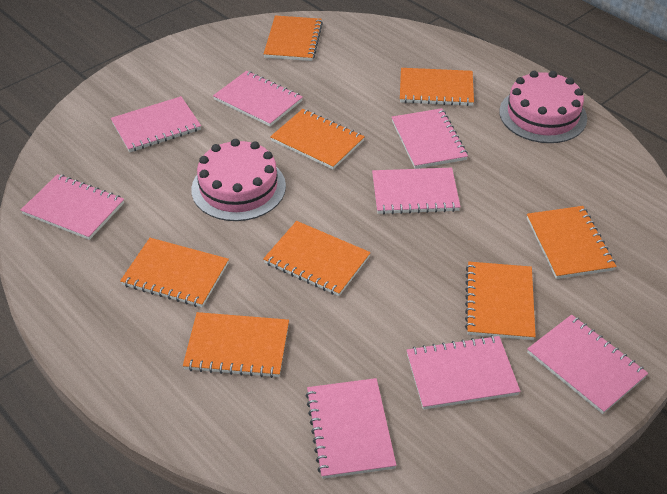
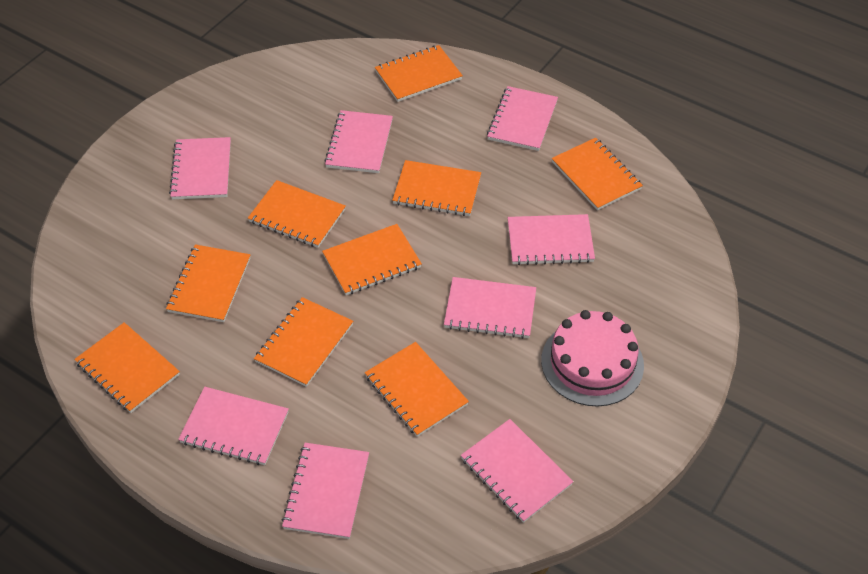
orange notebook: 8 -> 9
pink cake: 2 -> 1

